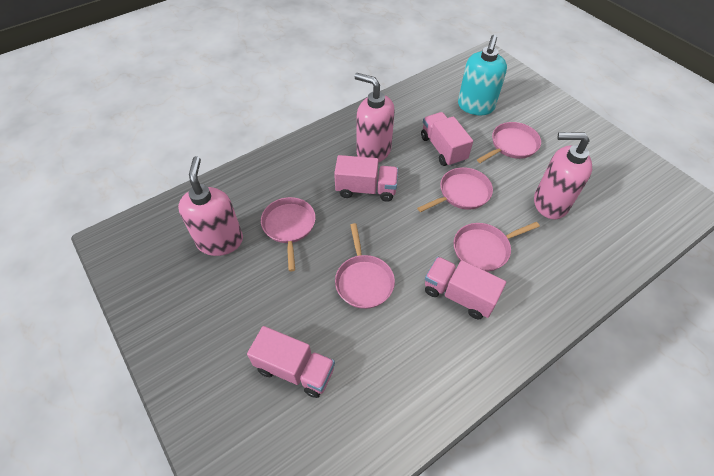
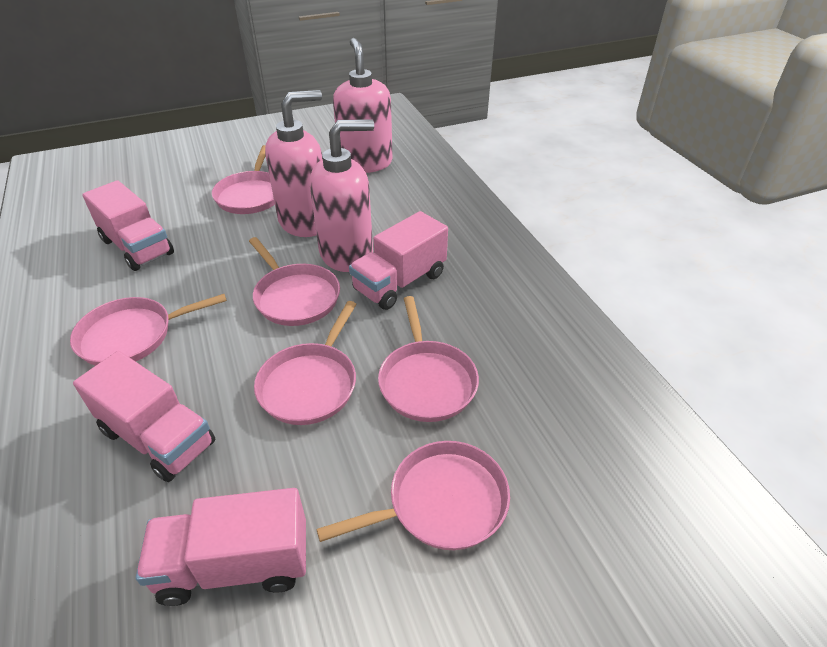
pink pan: 5 -> 6
turquoise soap dispenser: 1 -> 0

